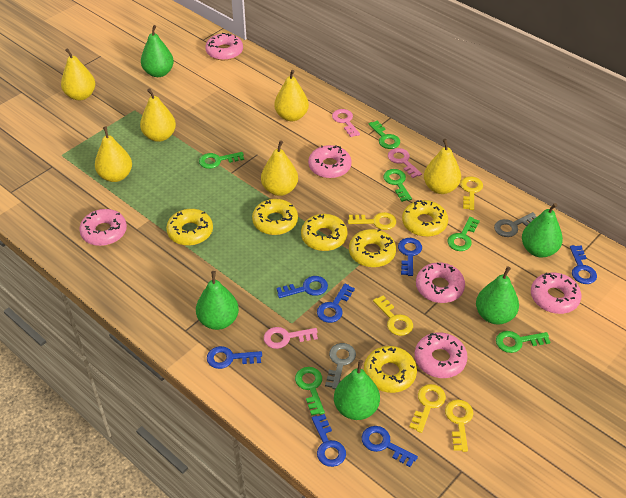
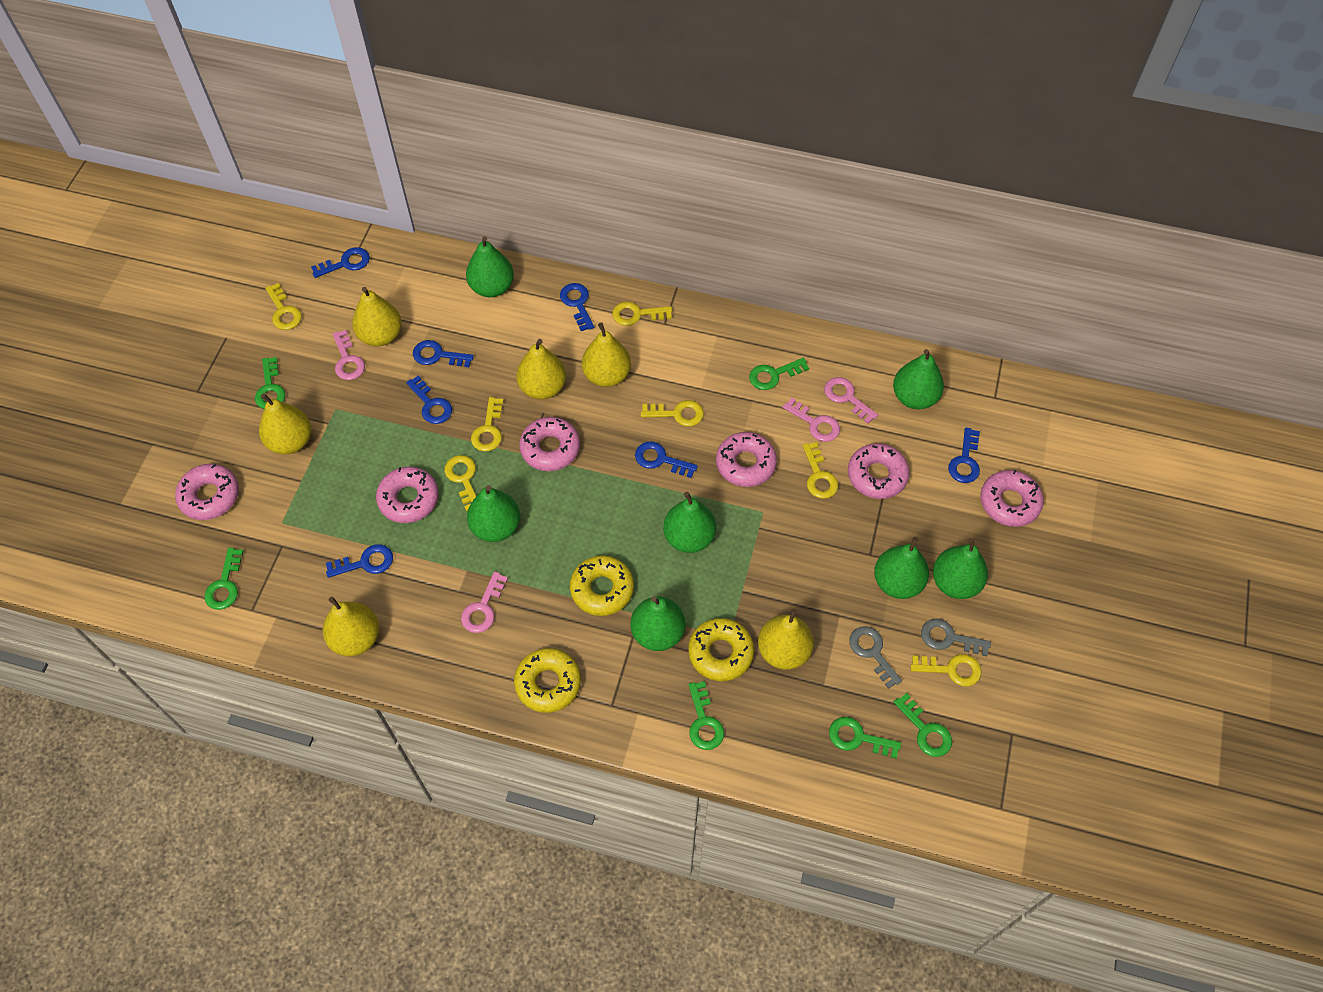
green pear: 5 -> 7
pink key: 3 -> 4
yellow donut: 6 -> 3
yellow key: 5 -> 7

